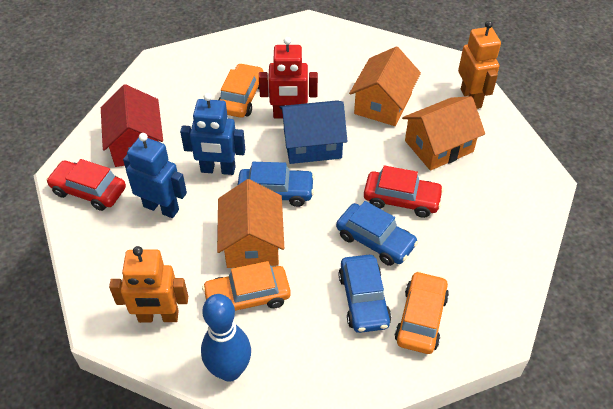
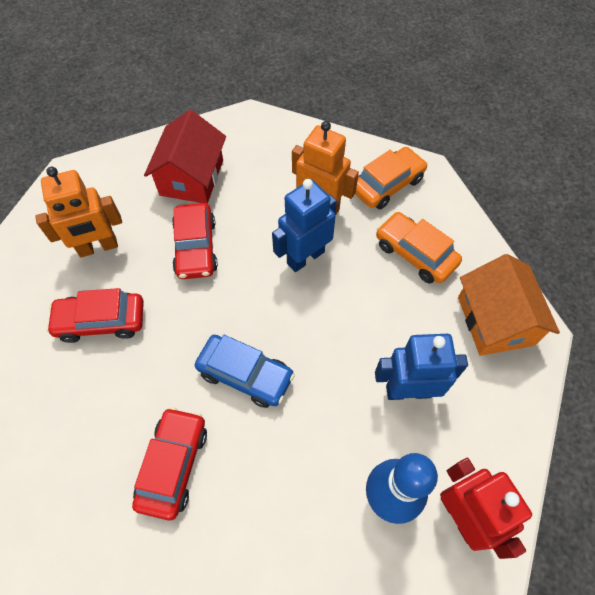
blue car: 3 -> 1
blue house: 1 -> 0
orange car: 3 -> 2
orange house: 3 -> 1
red car: 2 -> 3

